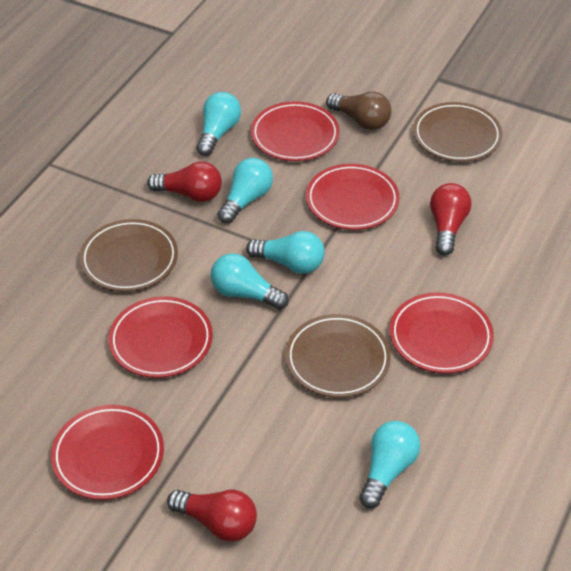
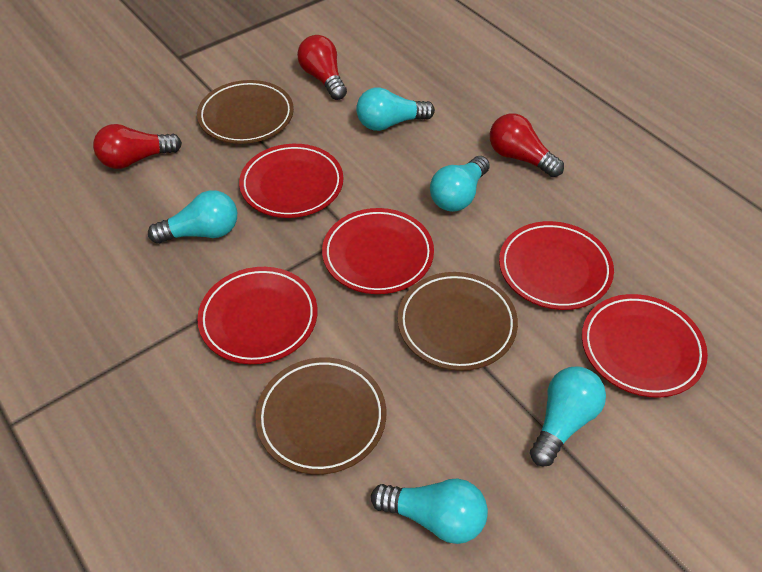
brown light bulb: 1 -> 0

